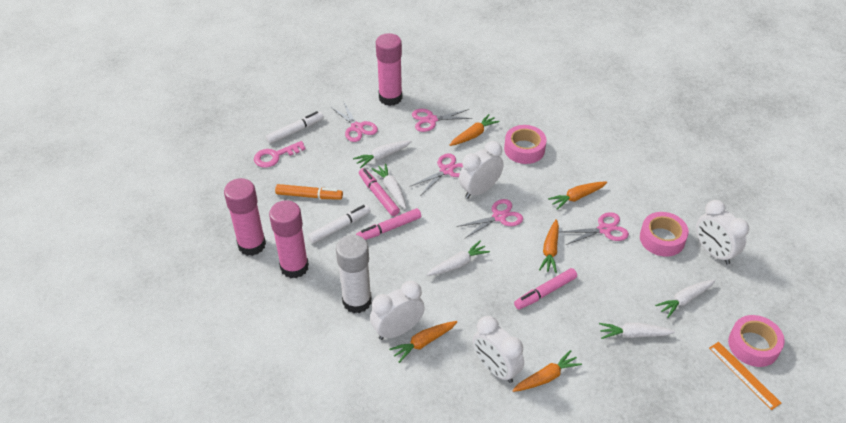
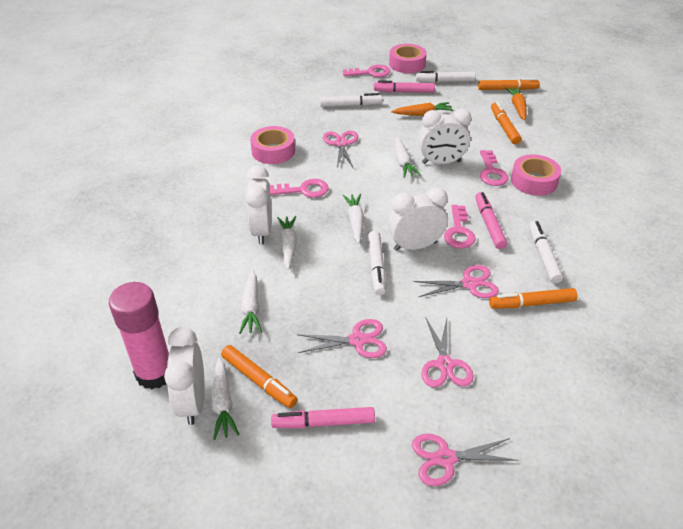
orange carrot: 5 -> 2
orange marker: 1 -> 4
orange ruler: 1 -> 0
pink glue stick: 3 -> 1
pink key: 1 -> 4
white glue stick: 1 -> 0
white marker: 2 -> 4

